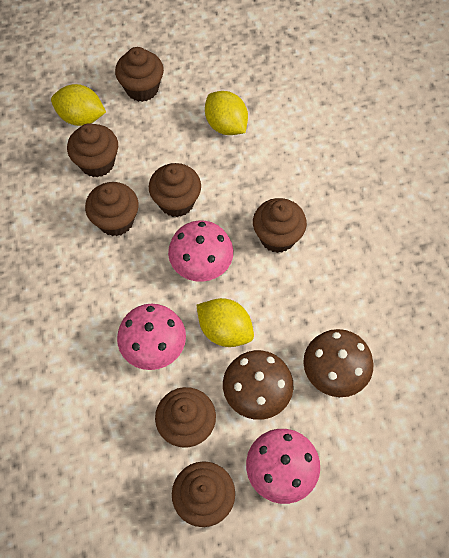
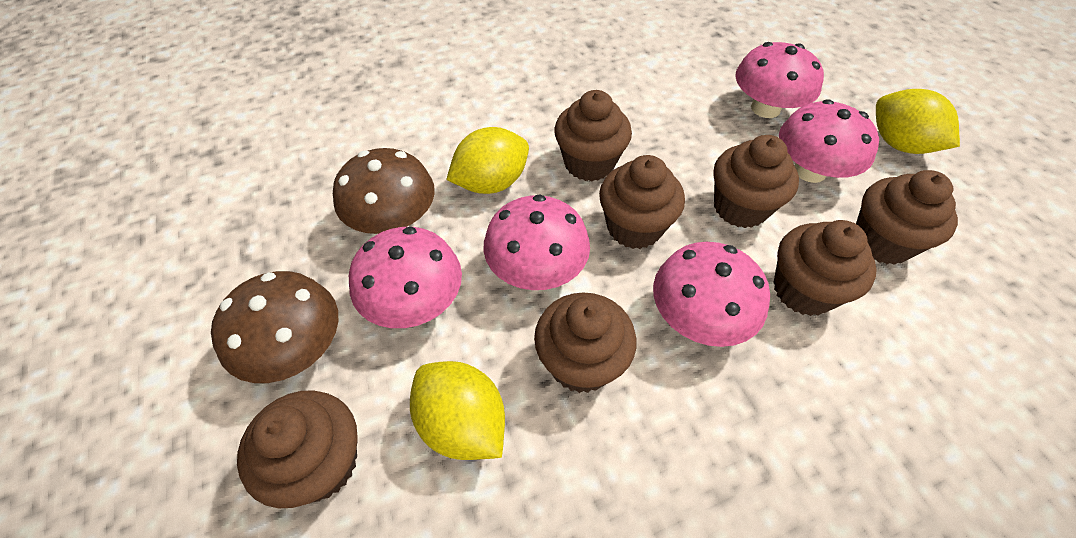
pink mushroom: 3 -> 5

